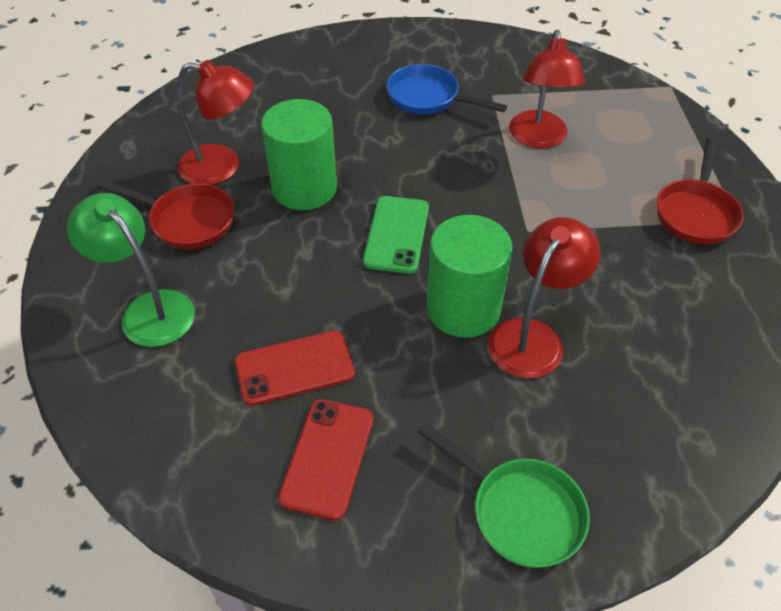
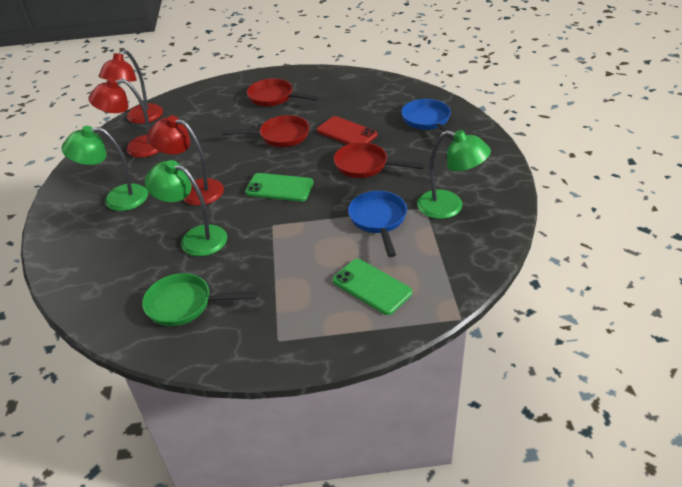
blue pan: 1 -> 2
green cylinder: 2 -> 0
green lamp: 1 -> 3
green phone: 1 -> 2
red pan: 2 -> 3
red phone: 2 -> 1

